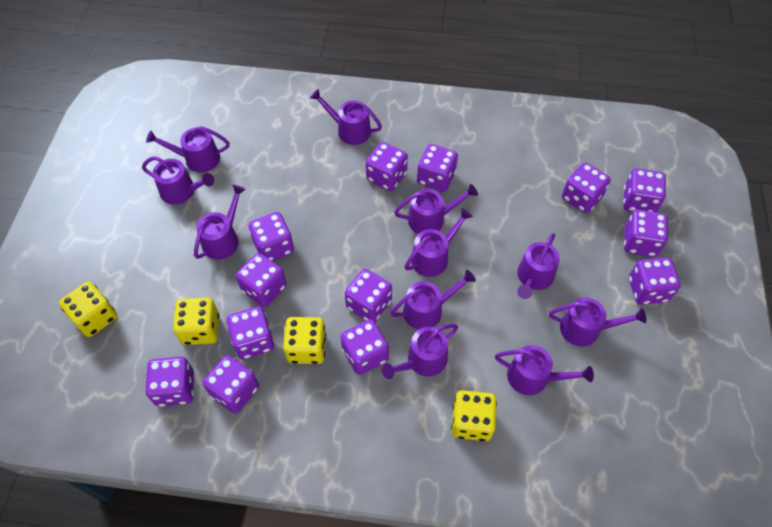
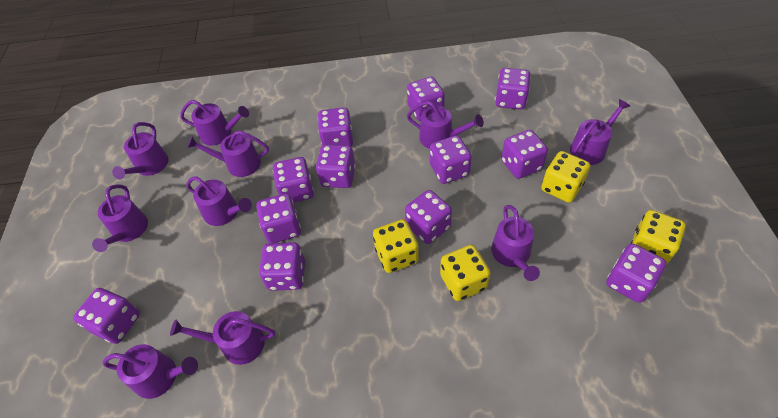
purple dice: 13 -> 12
purple watering can: 11 -> 10

